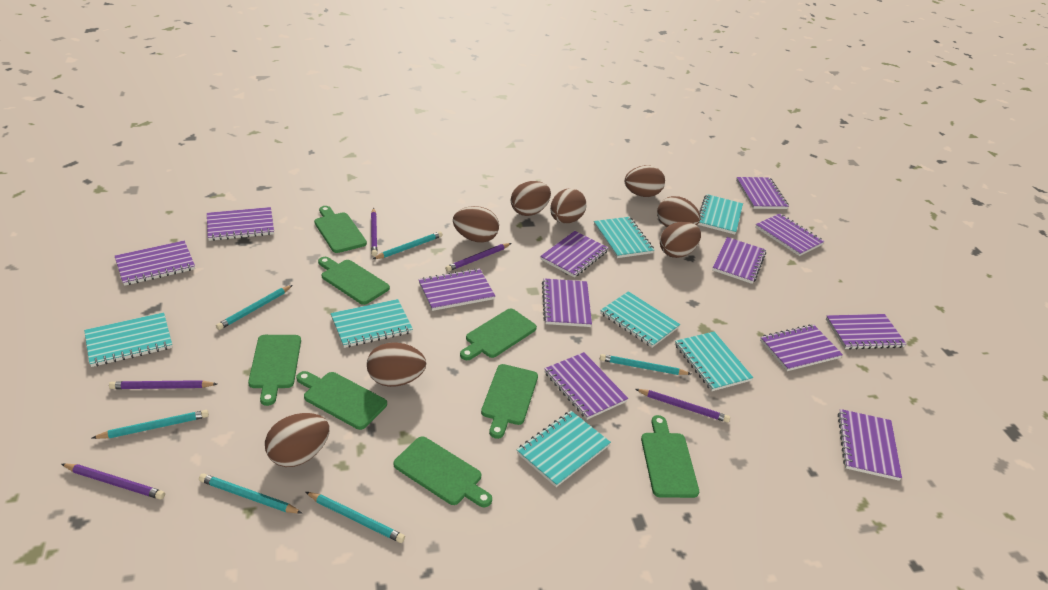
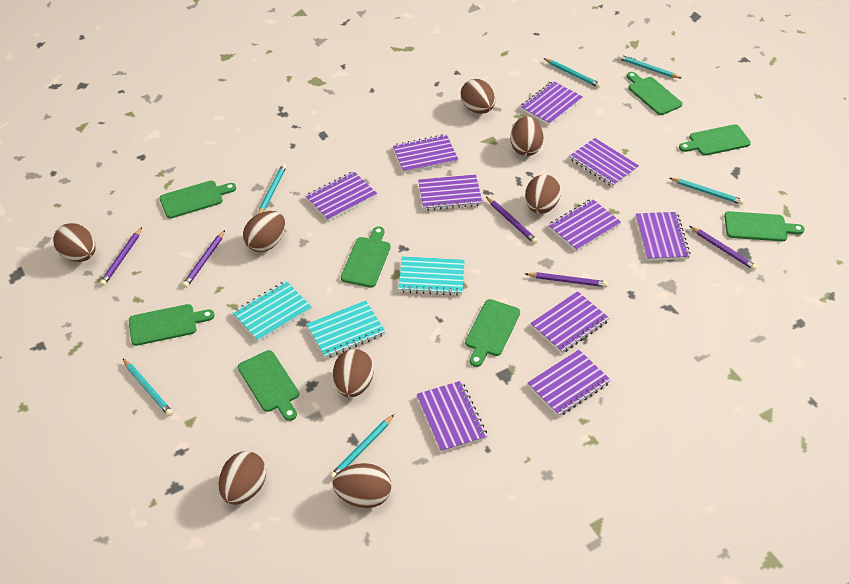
purple notebook: 12 -> 10
turquoise notebook: 7 -> 3

